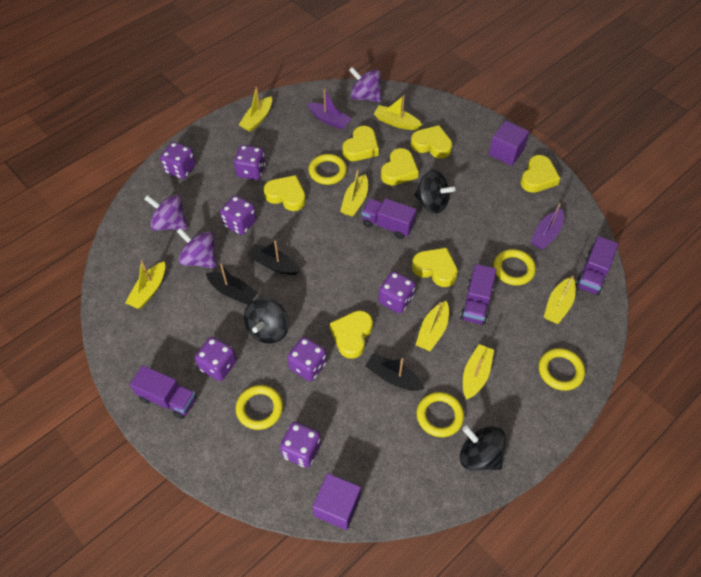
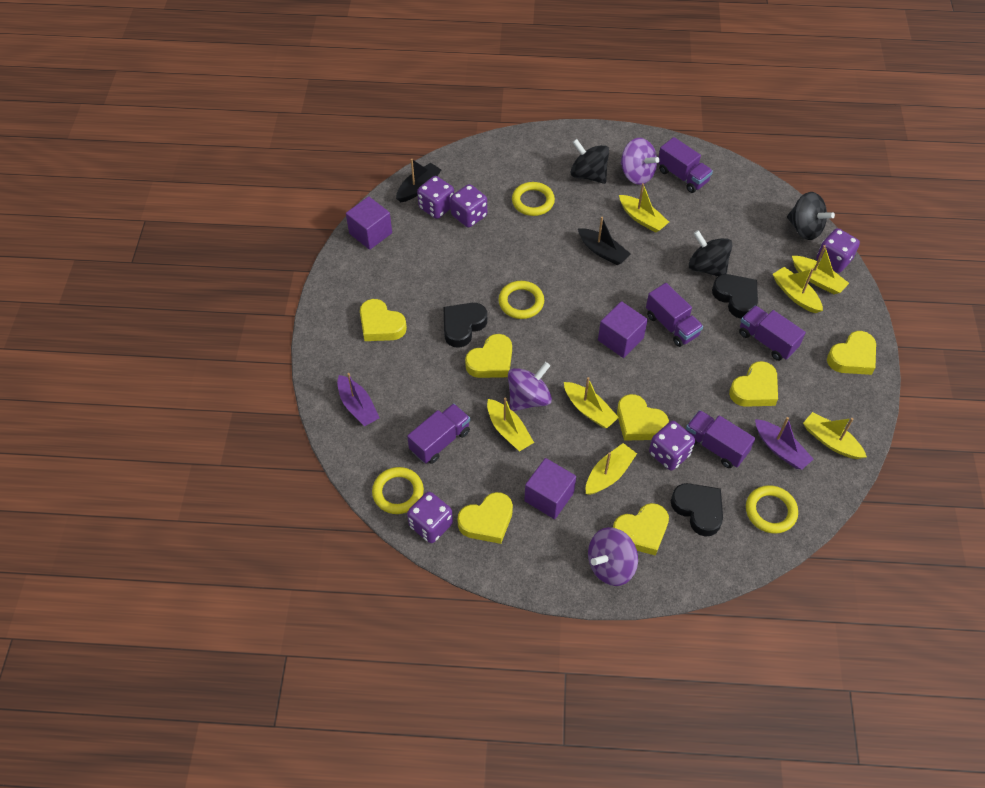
black boat: 3 -> 2
black heart: 0 -> 3
purple cube: 2 -> 3
purple dice: 7 -> 5
purple truck: 4 -> 5
yellow ring: 5 -> 4

